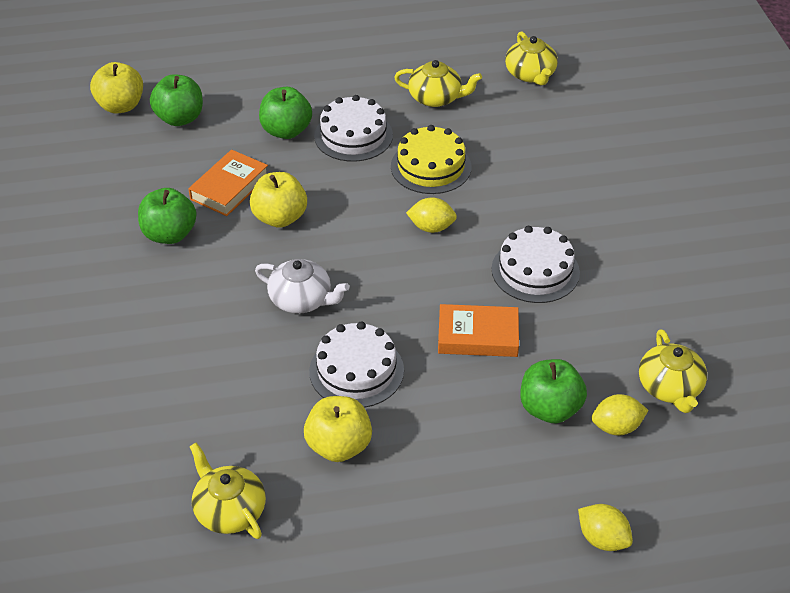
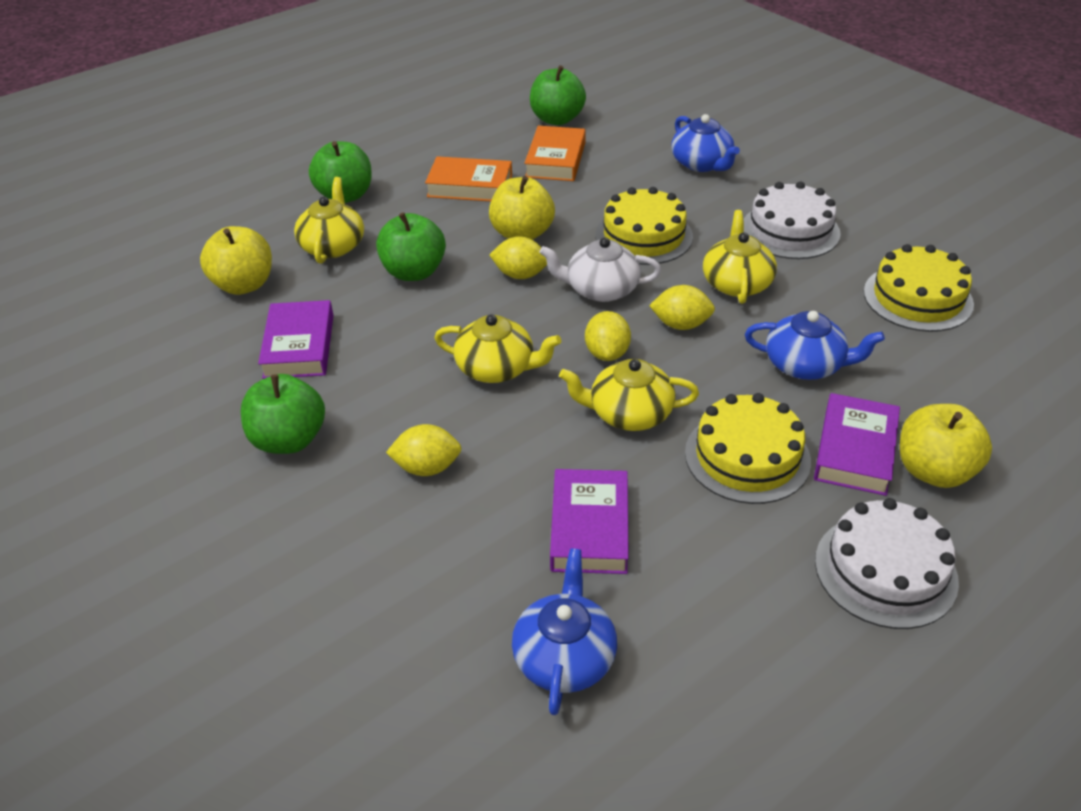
blue teapot: 0 -> 3
purple book: 0 -> 3
white cake: 3 -> 2
yellow cake: 1 -> 3
yellow lemon: 3 -> 4

